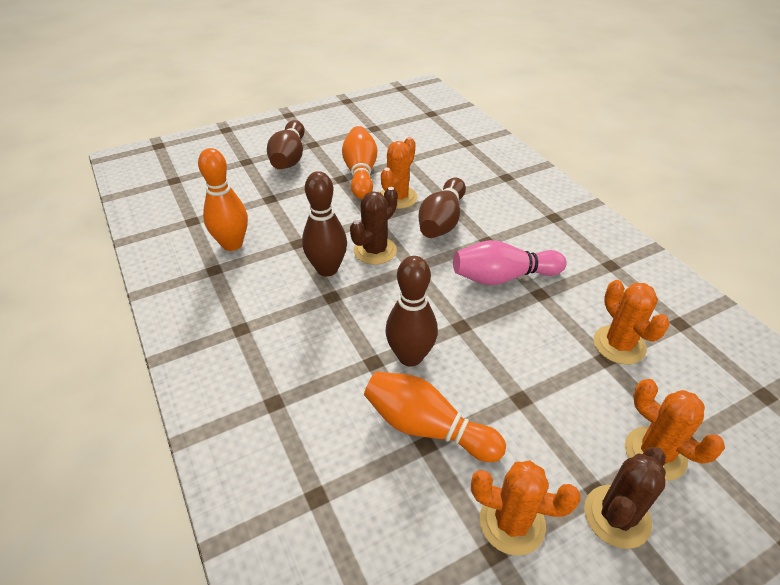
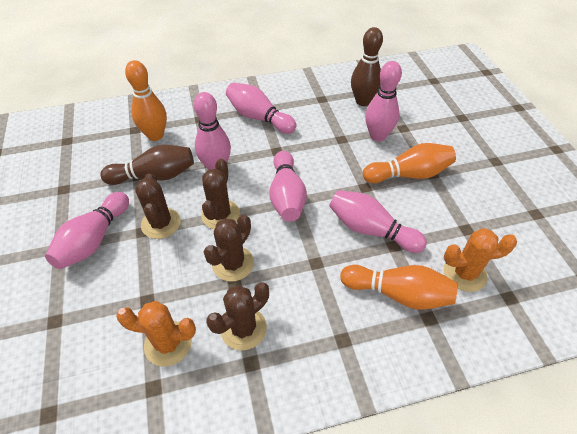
brown bowling pin: 4 -> 2
brown cactus: 2 -> 4
orange cactus: 4 -> 2
pink bowling pin: 1 -> 6

